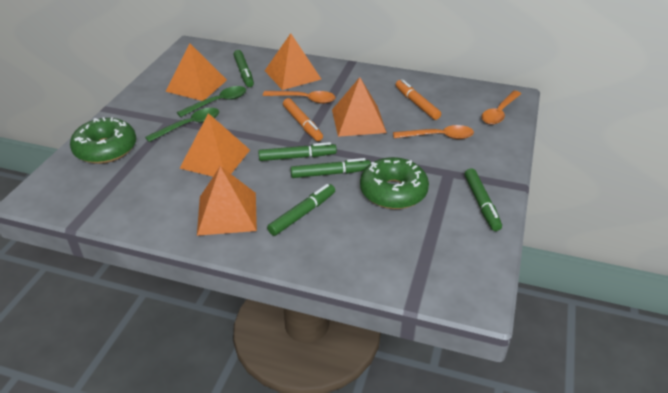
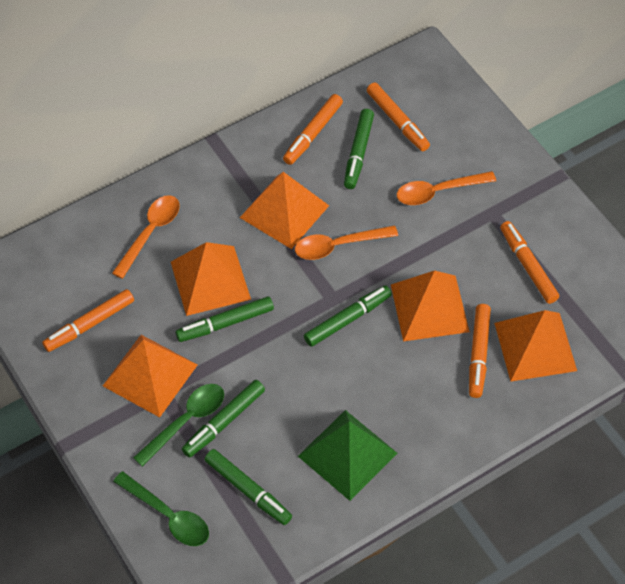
green donut: 2 -> 0
green pyramid: 0 -> 1
orange marker: 2 -> 5

